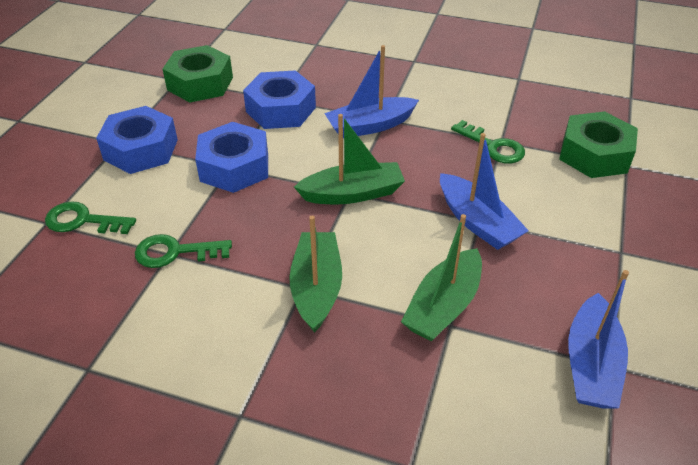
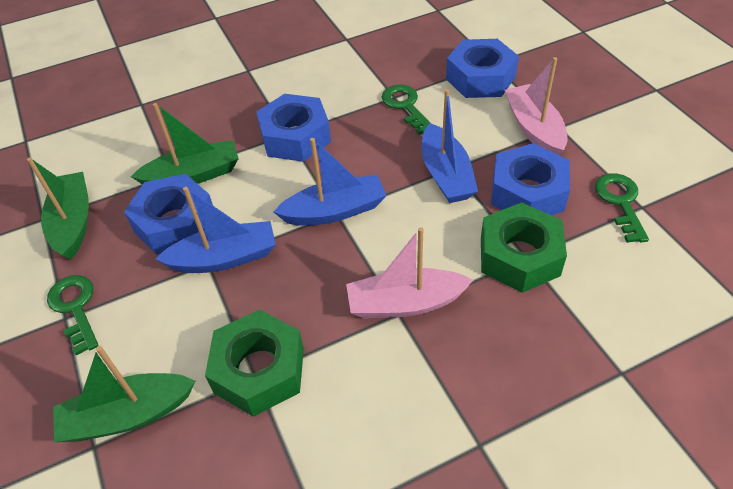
blue nut: 3 -> 4
pink boat: 0 -> 2

